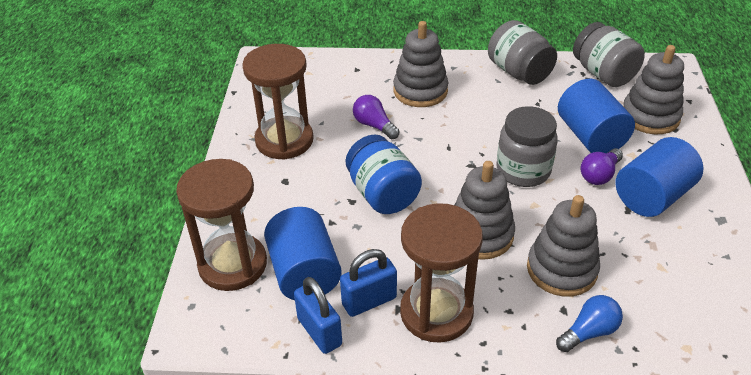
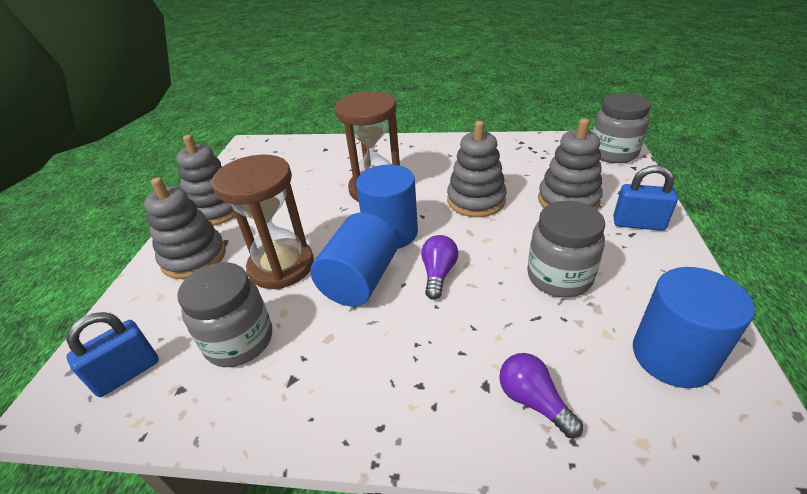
blue jar: 1 -> 0
blue light bulb: 1 -> 0
brown hourglass: 3 -> 2

